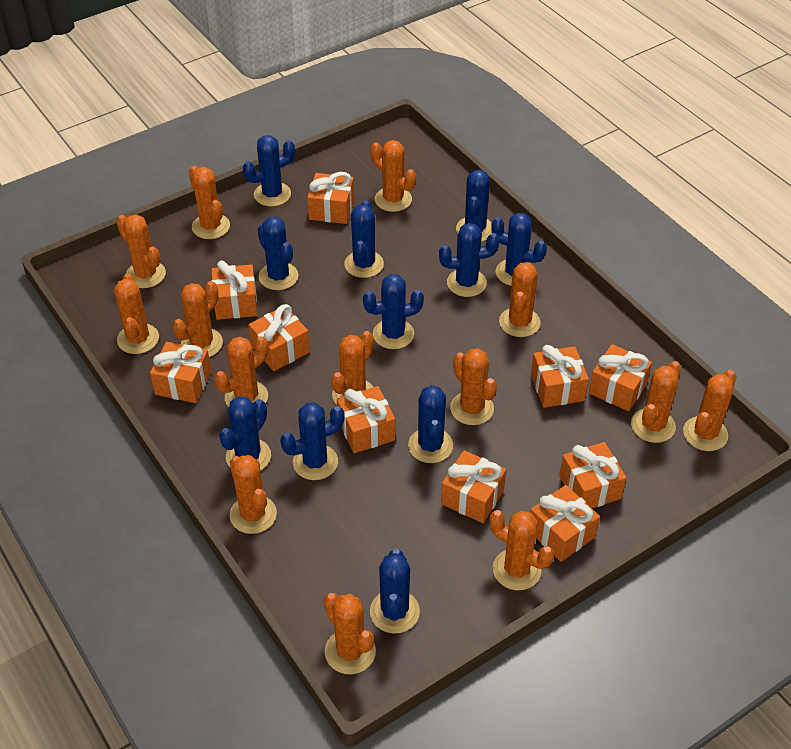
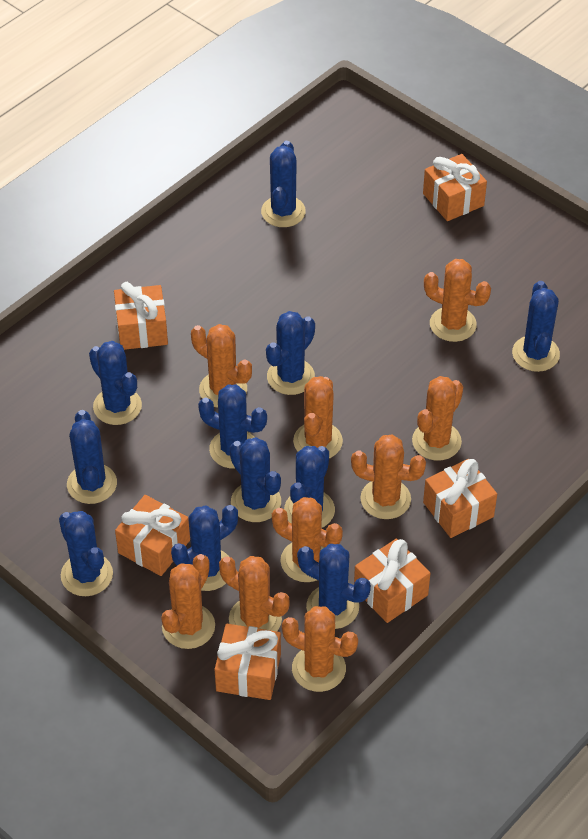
orange cactus: 14 -> 9
orange gift: 10 -> 6

